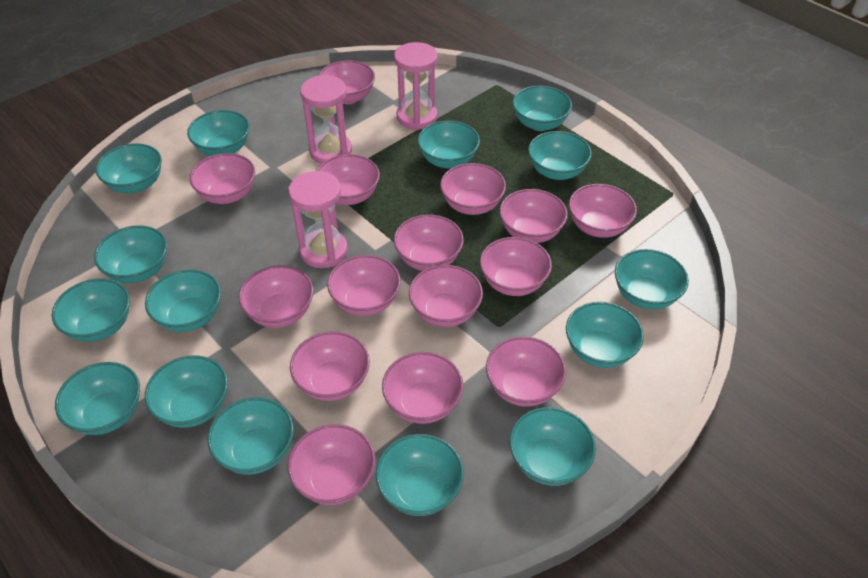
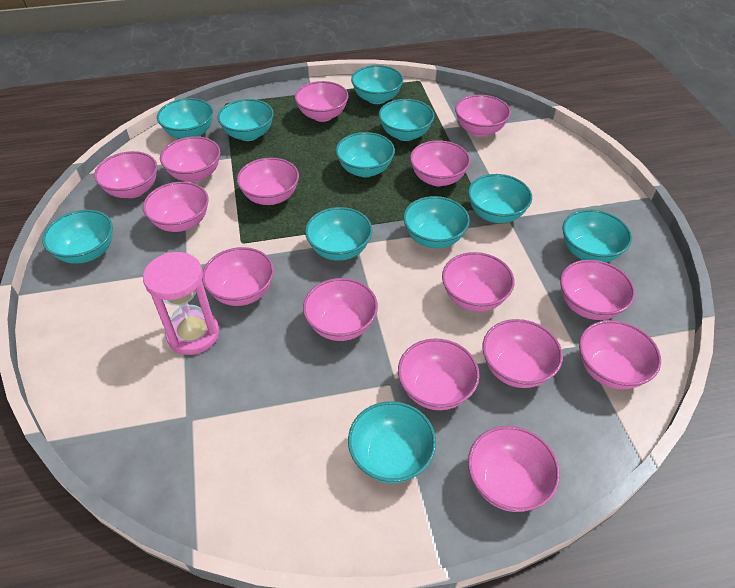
pink hourglass: 3 -> 1
turquoise bowl: 15 -> 11

